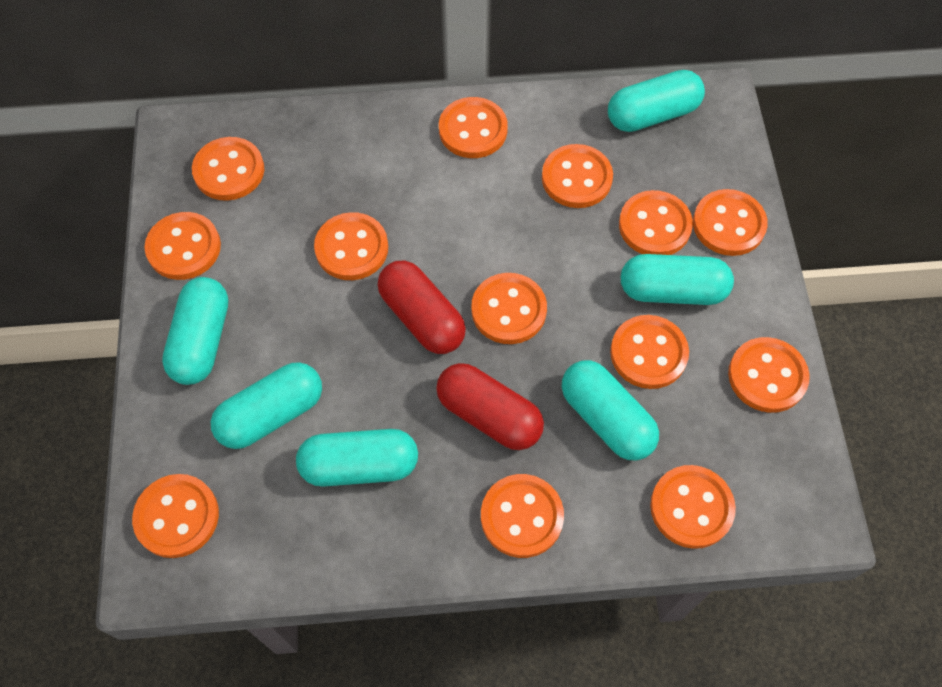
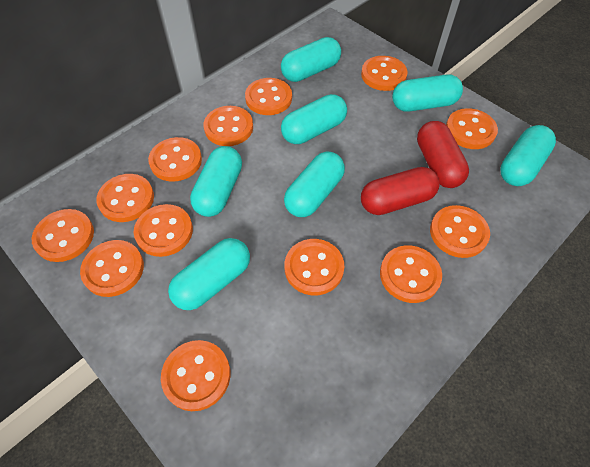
turquoise capsule: 6 -> 7

